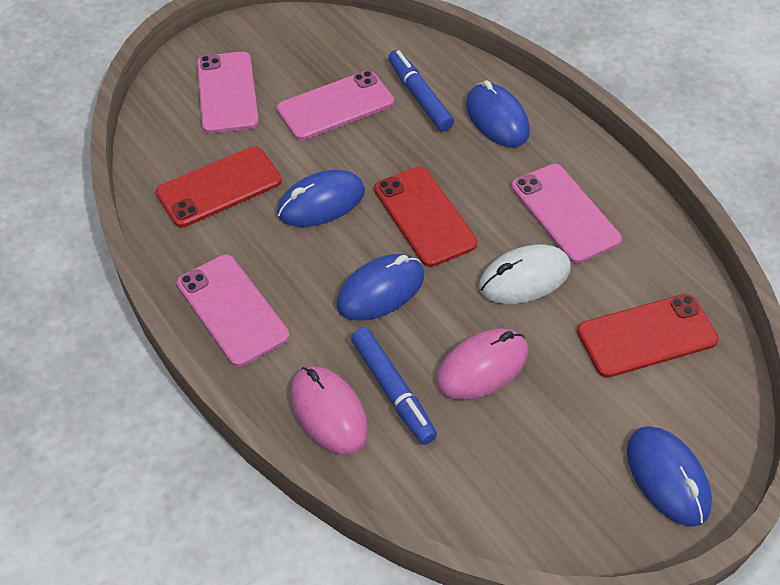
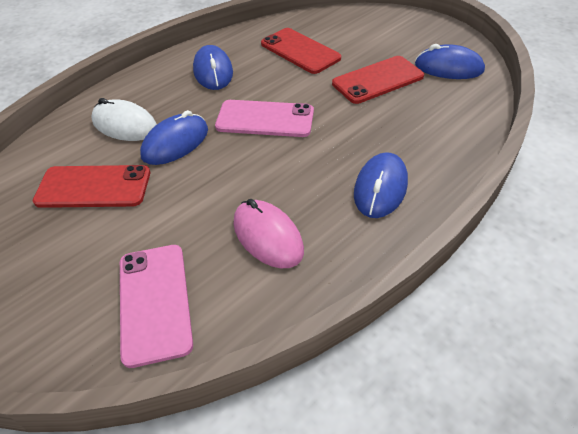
blue marker: 2 -> 0
pink mouse: 2 -> 1
pink phone: 4 -> 2

